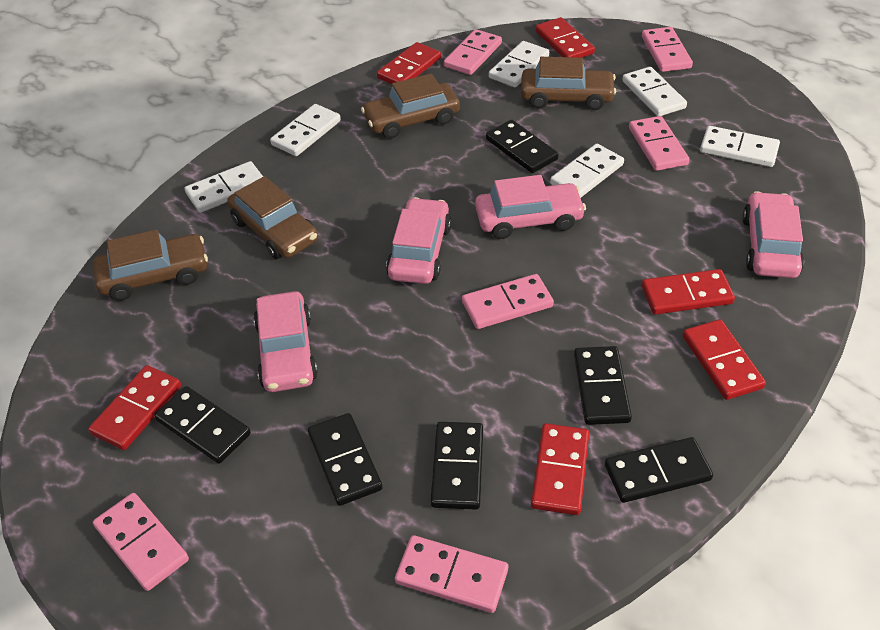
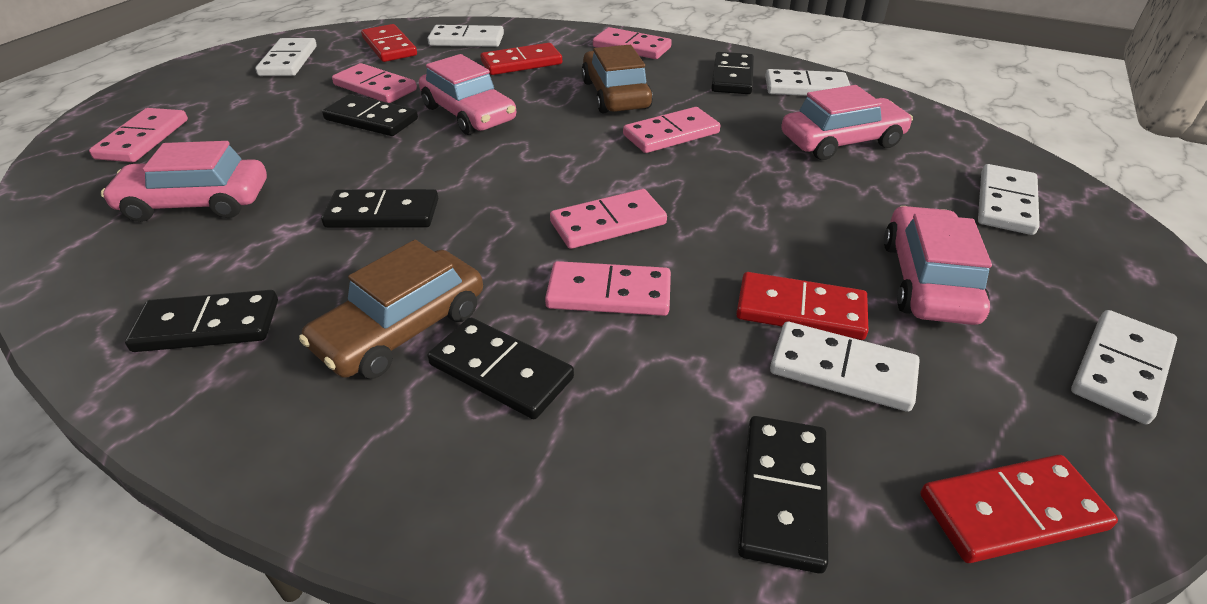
brown car: 4 -> 2
red domino: 6 -> 4

